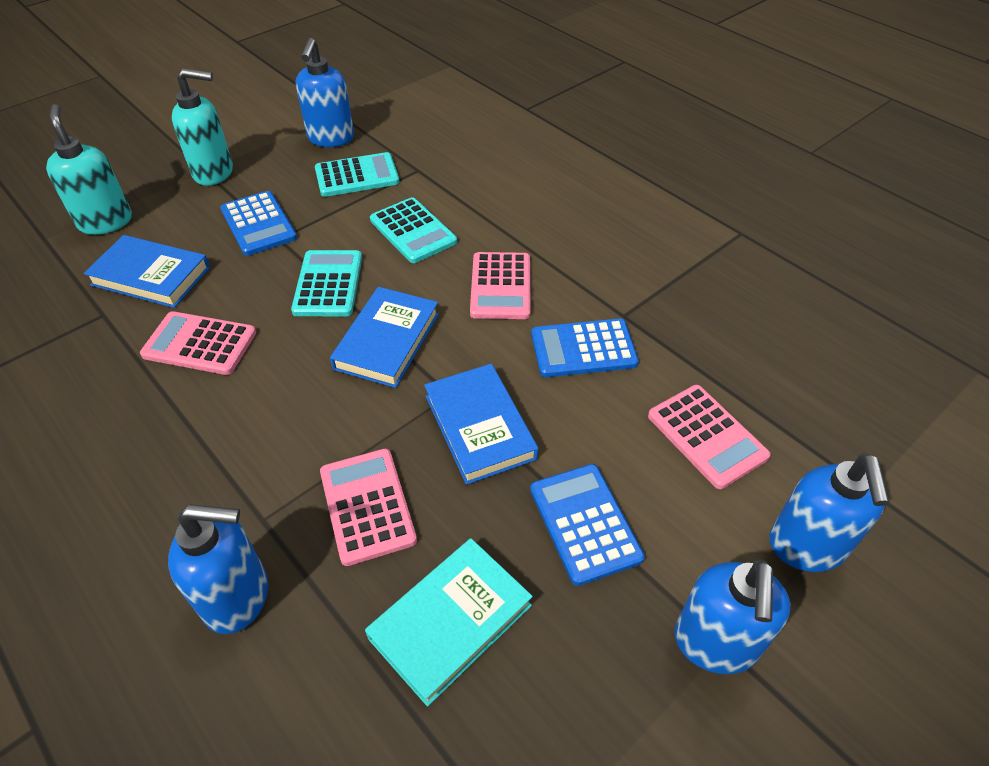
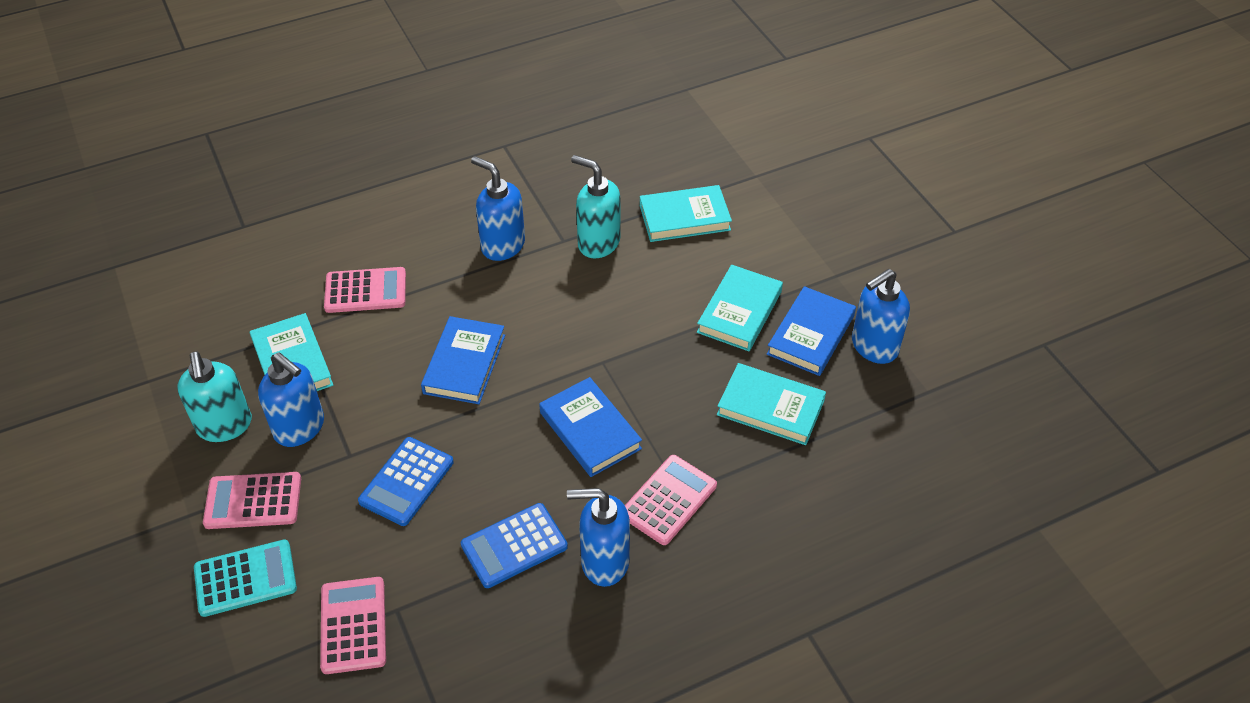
blue calculator: 3 -> 2
turquoise book: 1 -> 4
turquoise calculator: 3 -> 1

